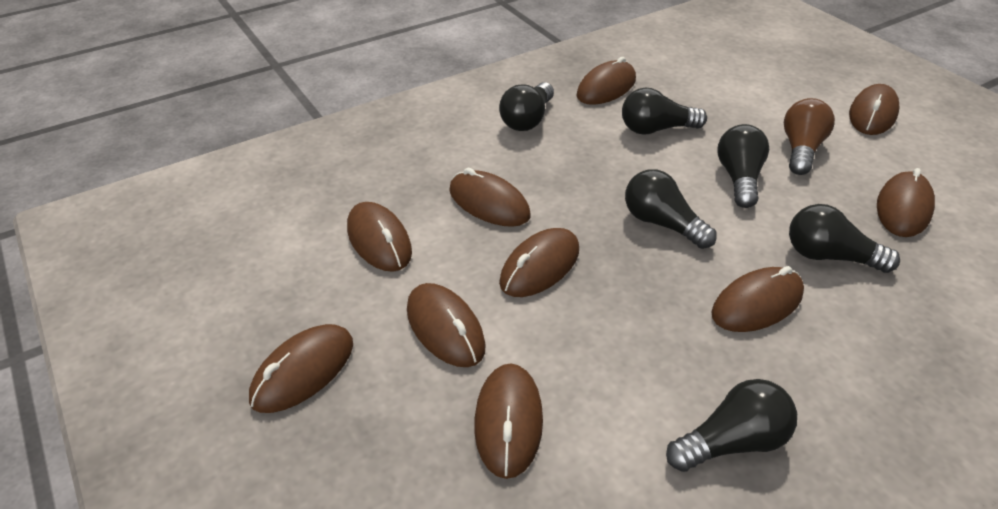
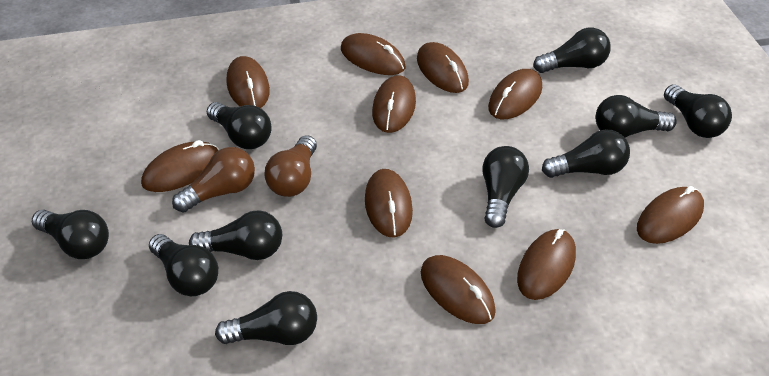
black light bulb: 6 -> 10
brown light bulb: 1 -> 2

